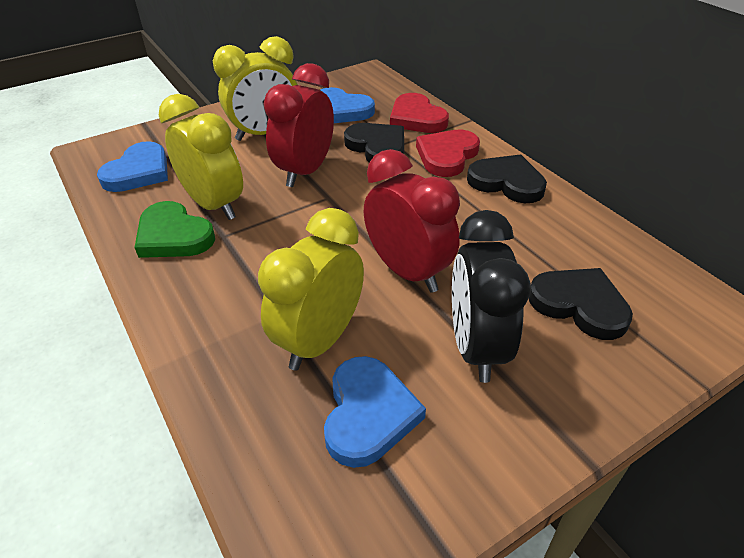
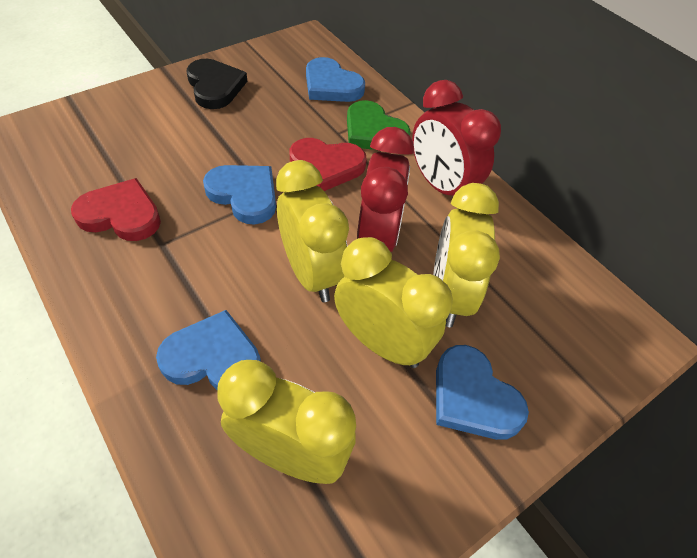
black clock: 1 -> 0
black heart: 3 -> 1
blue heart: 3 -> 4
yellow clock: 3 -> 4

